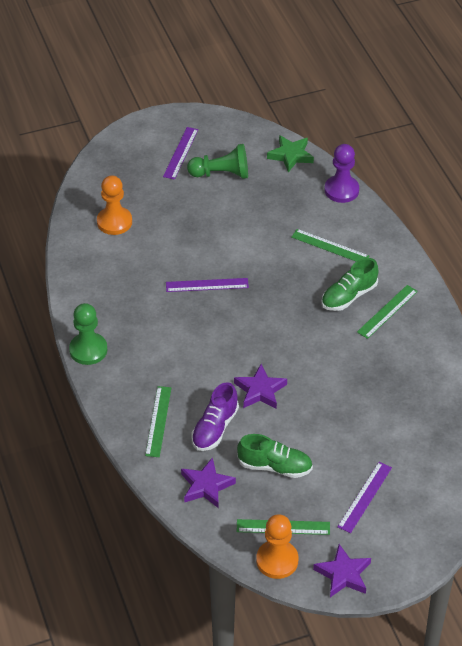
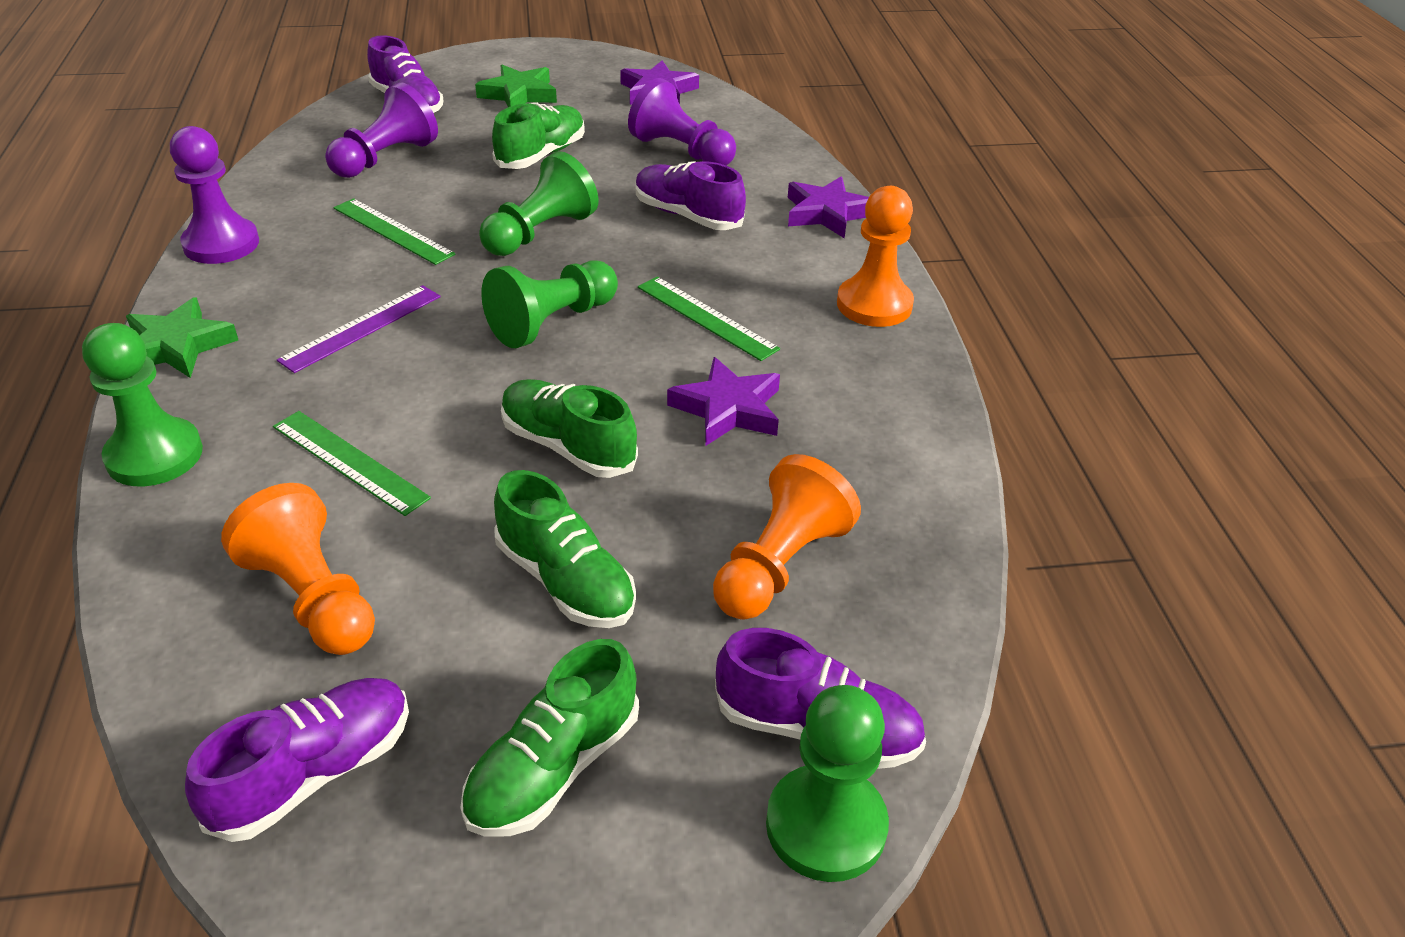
green pawn: 2 -> 4
green ruler: 4 -> 3
green shoe: 2 -> 4
green star: 1 -> 2
orange pawn: 2 -> 3
purple pawn: 1 -> 3
purple ruler: 3 -> 1
purple shoe: 1 -> 4

